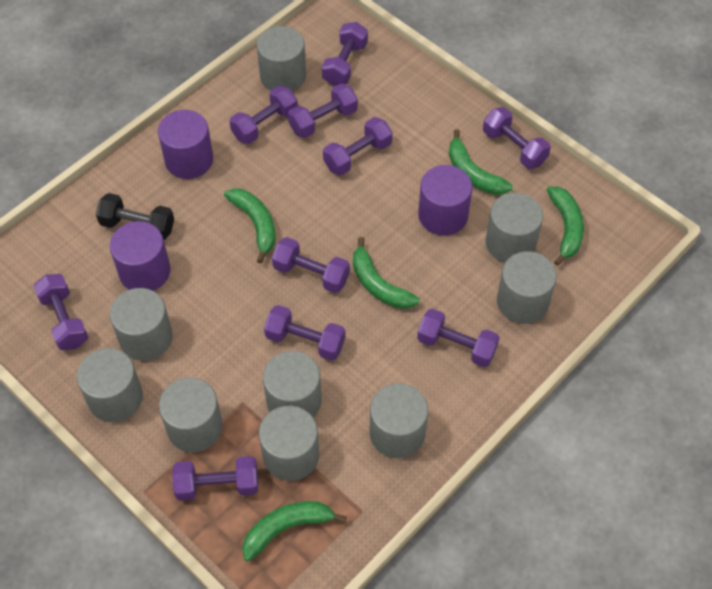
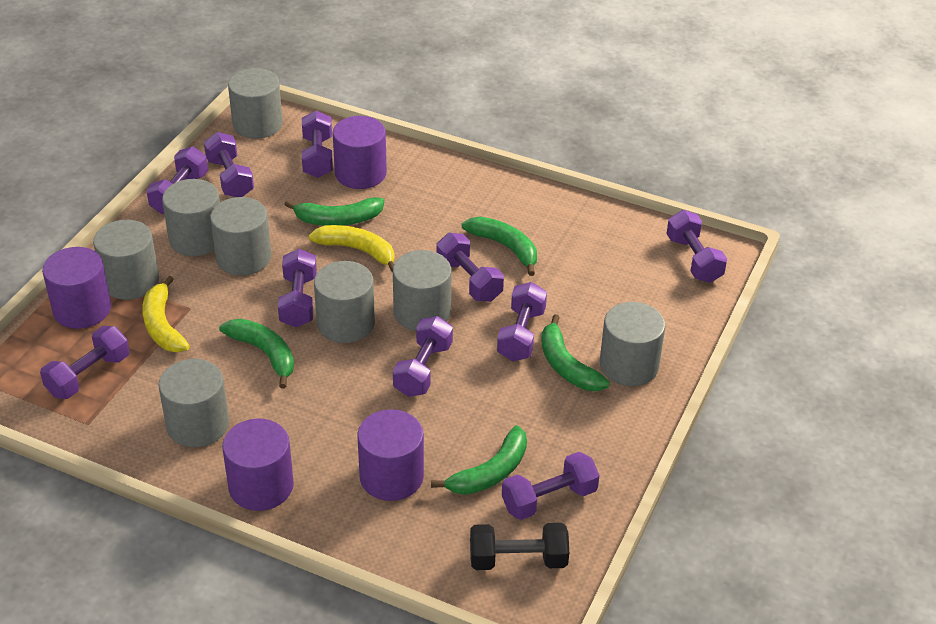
grey cylinder: 9 -> 8
purple cylinder: 3 -> 4
yellow banana: 0 -> 2

